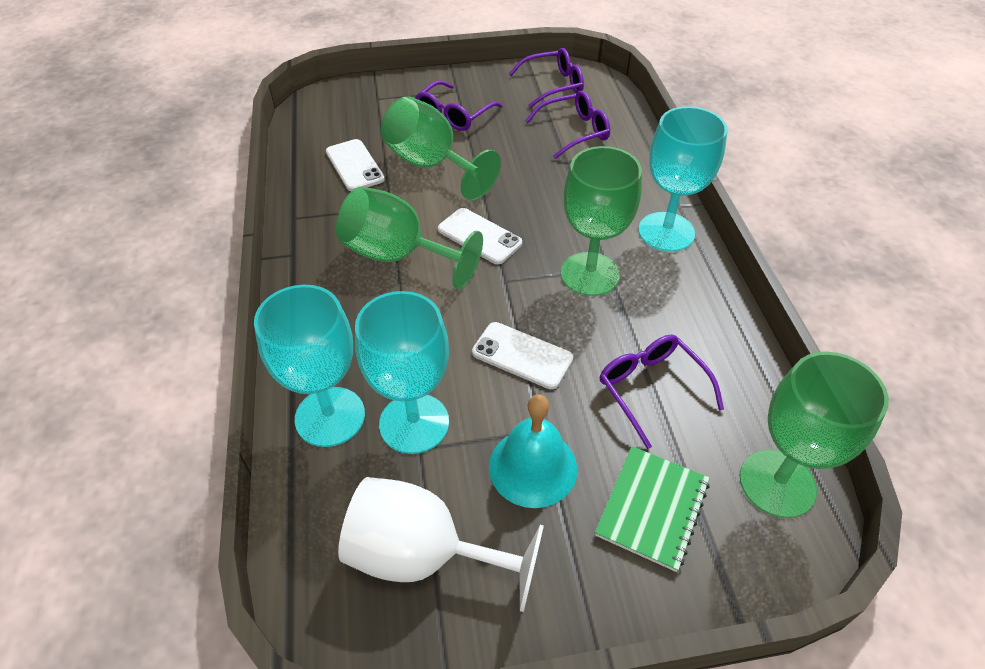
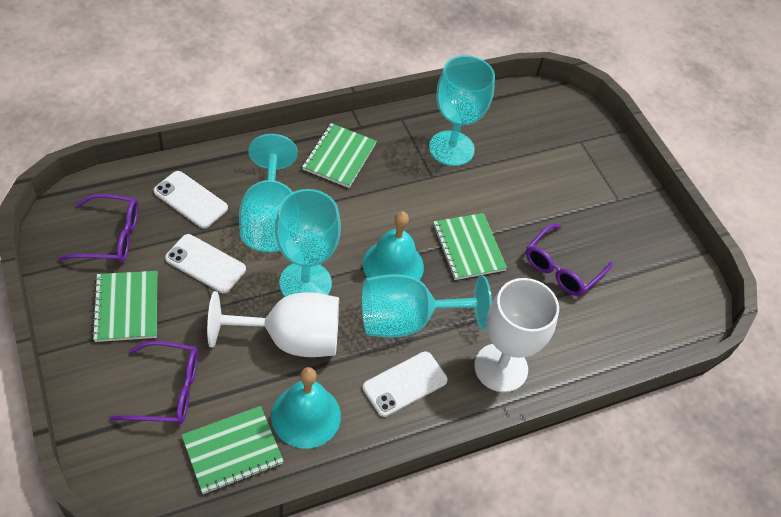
green goblet: 4 -> 0
green notebook: 1 -> 4
purple glasses: 4 -> 3
turquoise bell: 1 -> 2
turquoise goblet: 3 -> 4
white goblet: 1 -> 2

